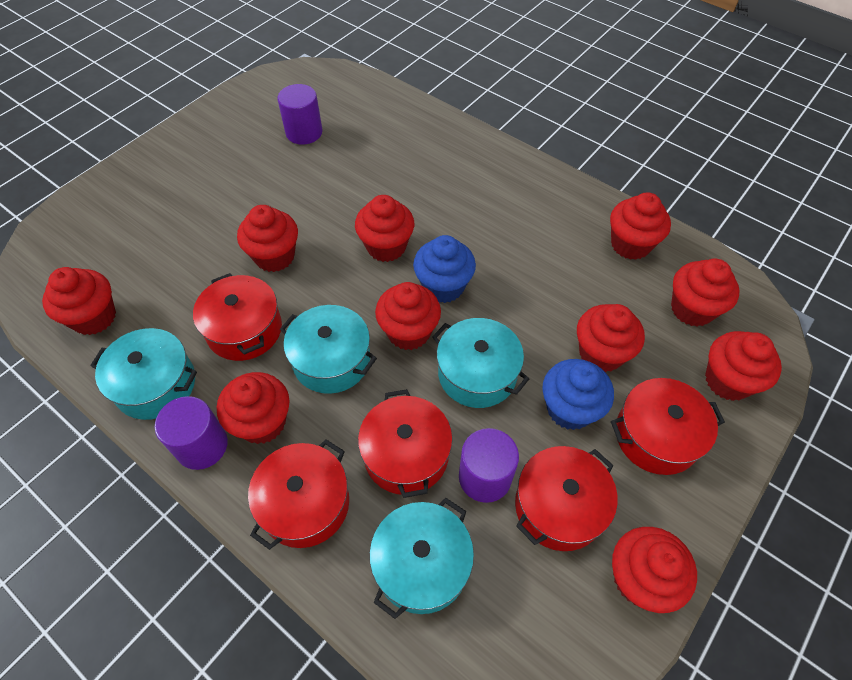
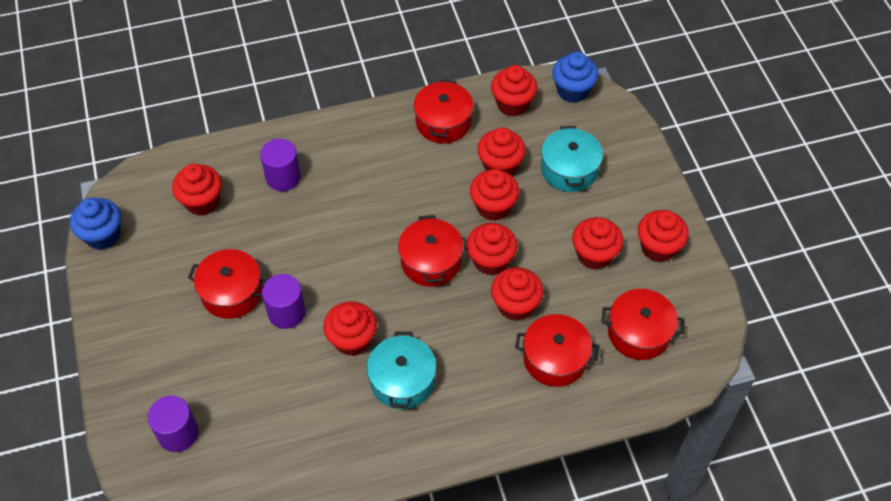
red cupcake: 10 -> 9
turquoise pot: 4 -> 2

